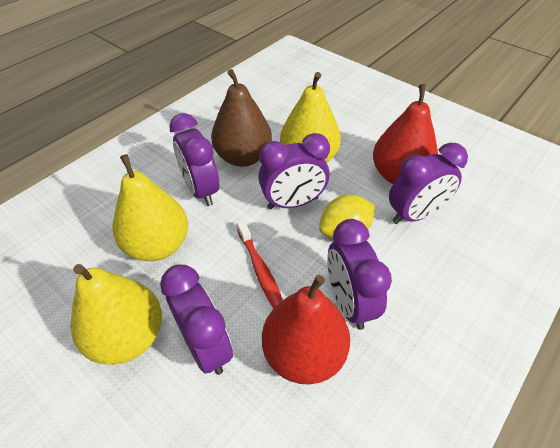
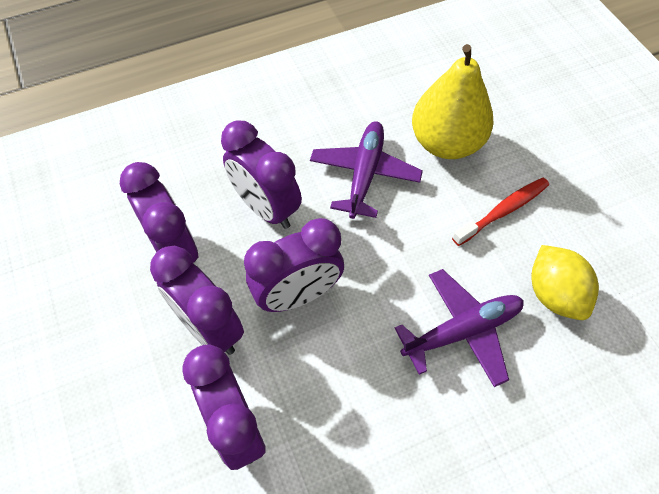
brown pear: 1 -> 0
purple plane: 0 -> 2
red pear: 2 -> 0
yellow pear: 3 -> 1

